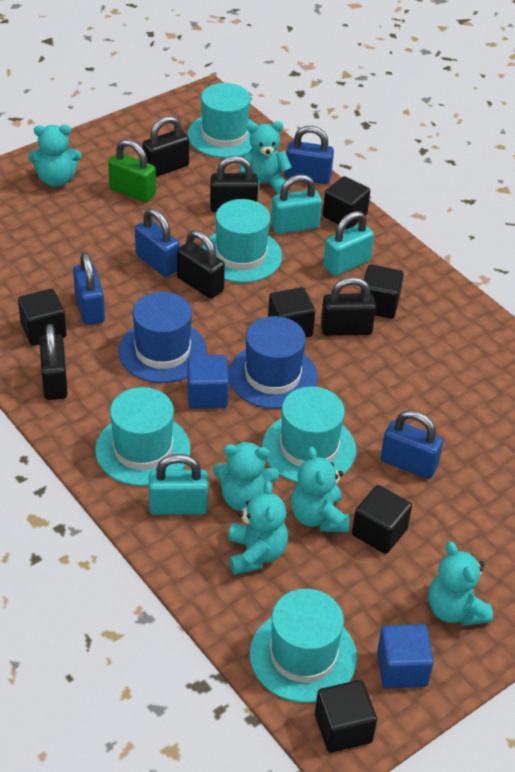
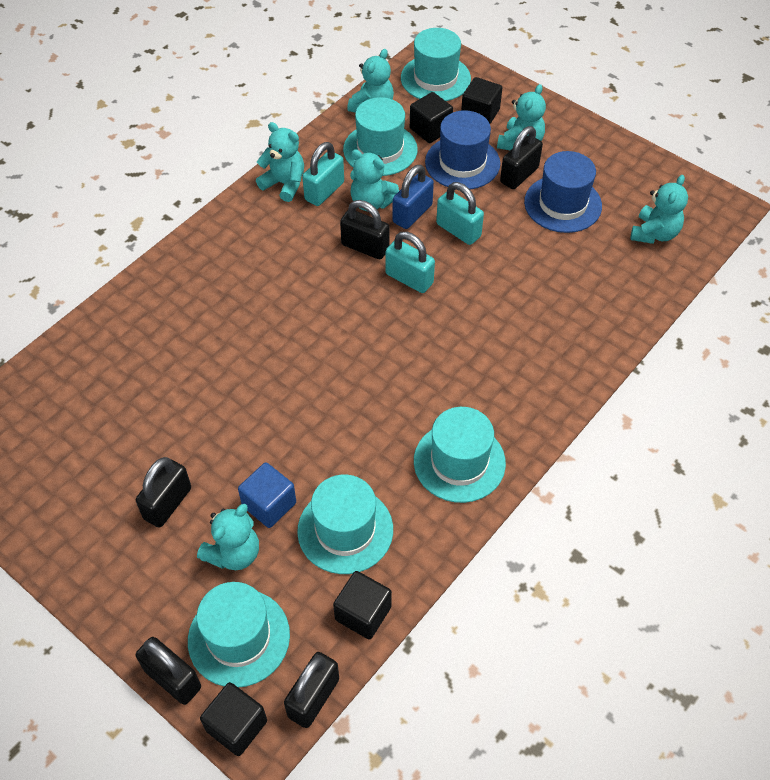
black cube: 6 -> 4
blue cube: 2 -> 1
blue padlock: 4 -> 1
green padlock: 1 -> 0

